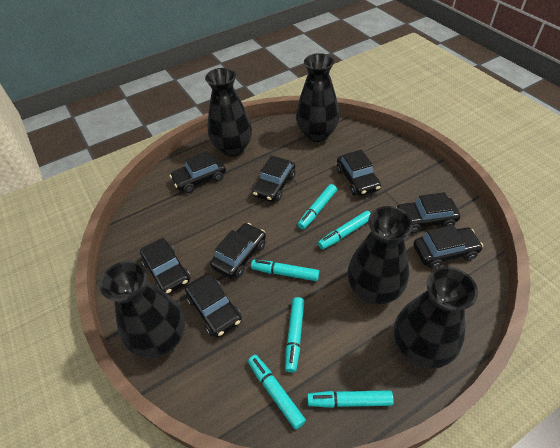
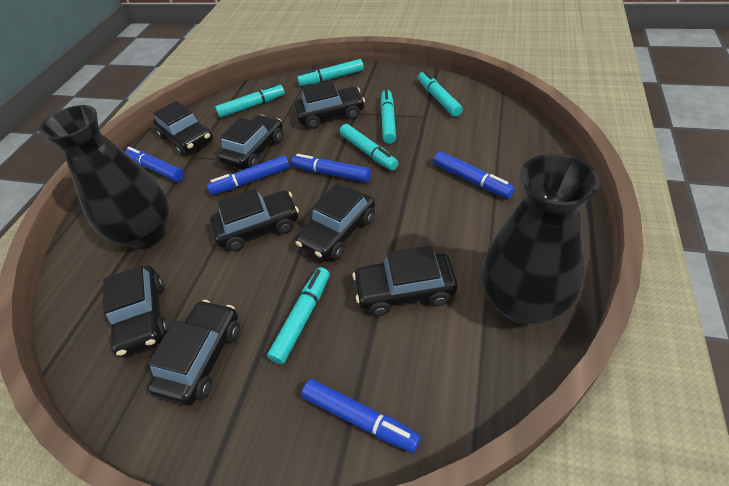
black vase: 5 -> 2
blue marker: 0 -> 5

